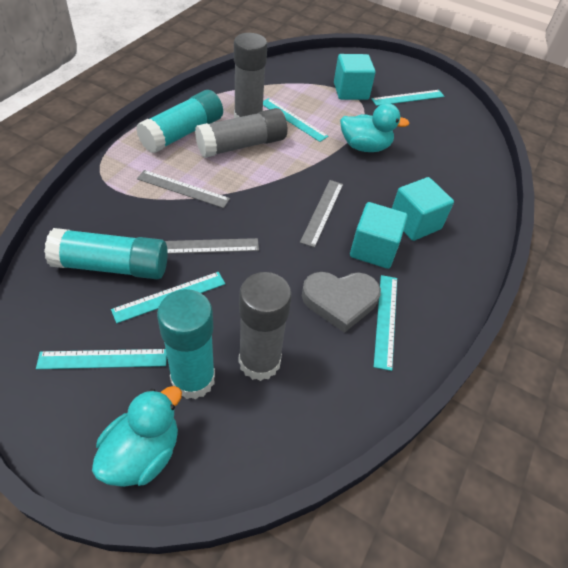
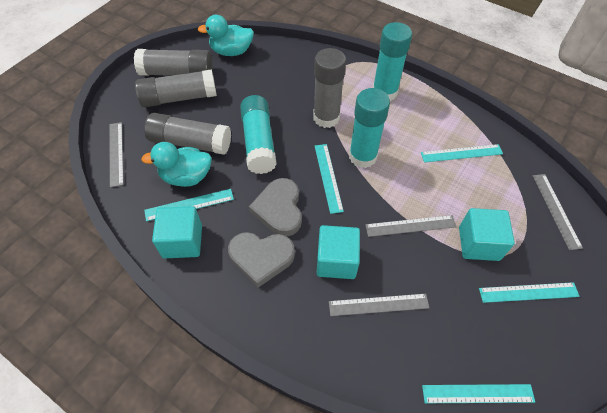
grey glue stick: 3 -> 4
grey heart: 1 -> 2
grey ruler: 3 -> 4

